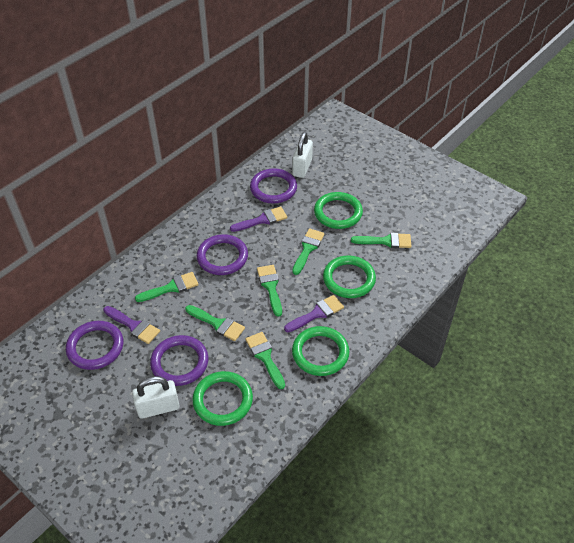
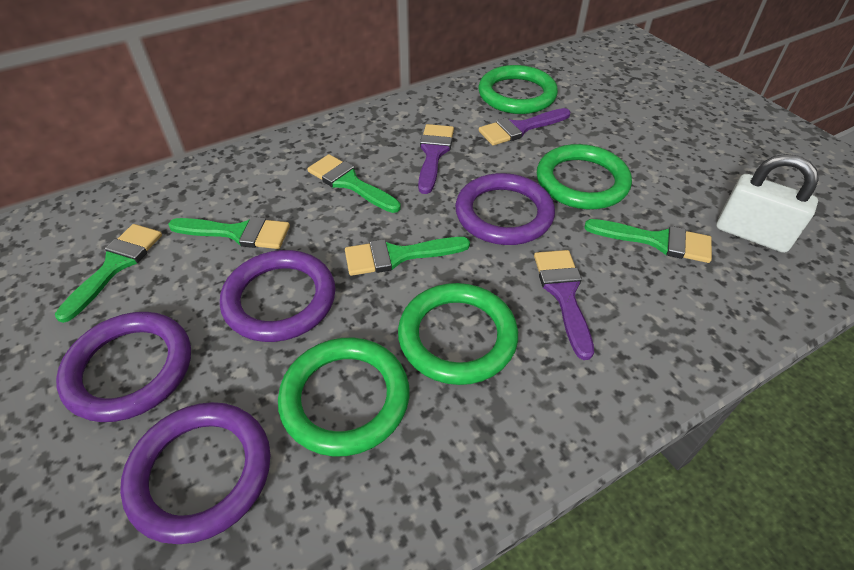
green brush: 6 -> 5
white padlock: 2 -> 1

